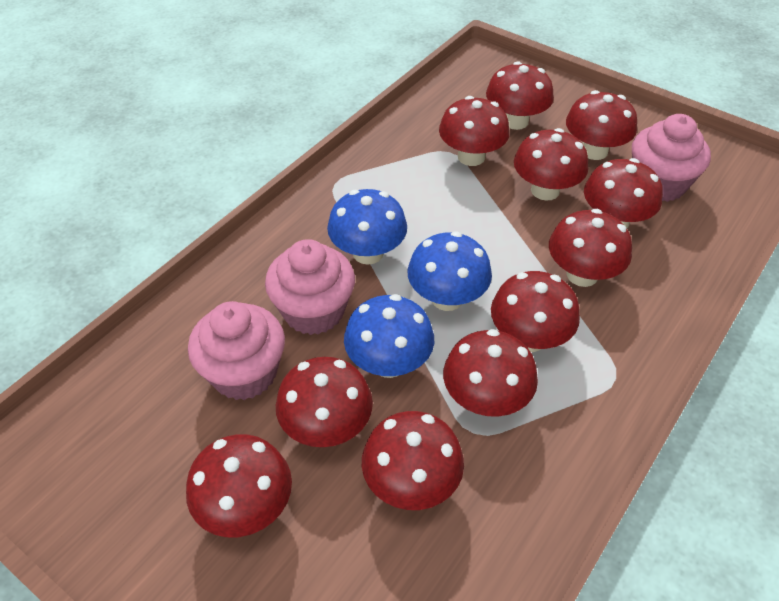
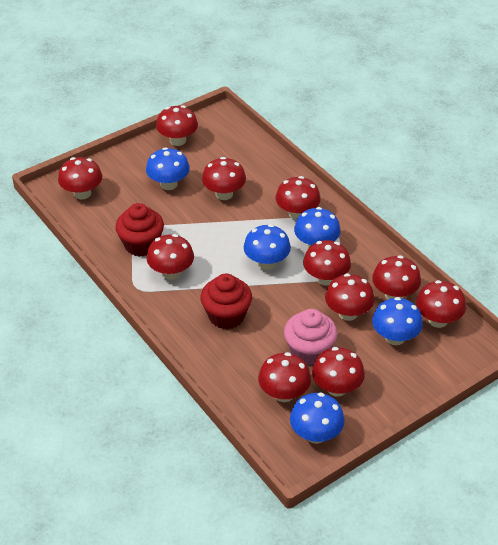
blue mushroom: 3 -> 5
pink cupcake: 3 -> 1
red cupcake: 0 -> 2

